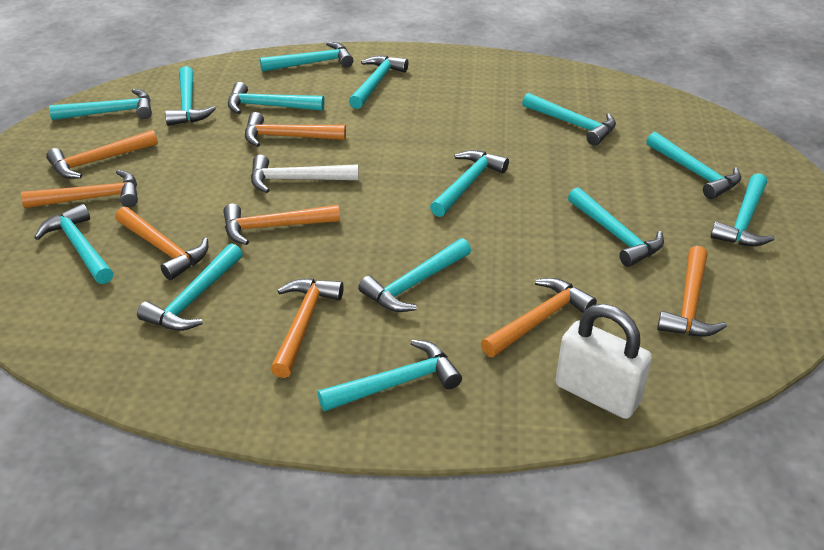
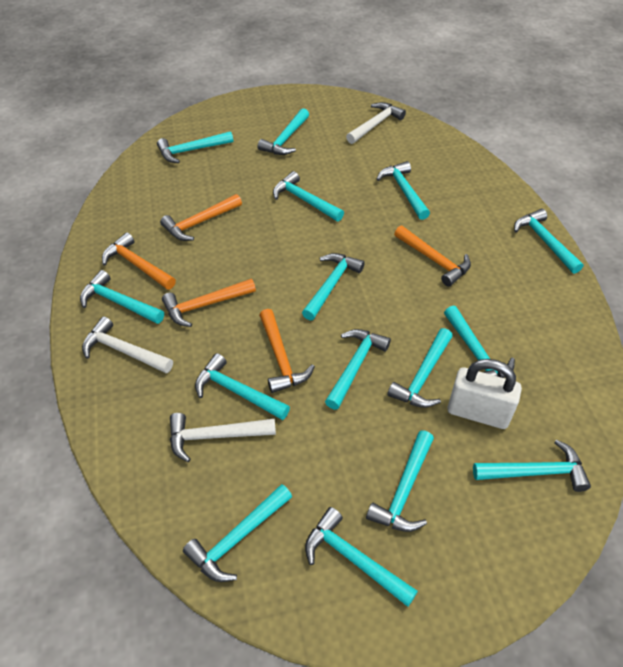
orange hammer: 8 -> 5
turquoise hammer: 14 -> 15
white hammer: 1 -> 3

